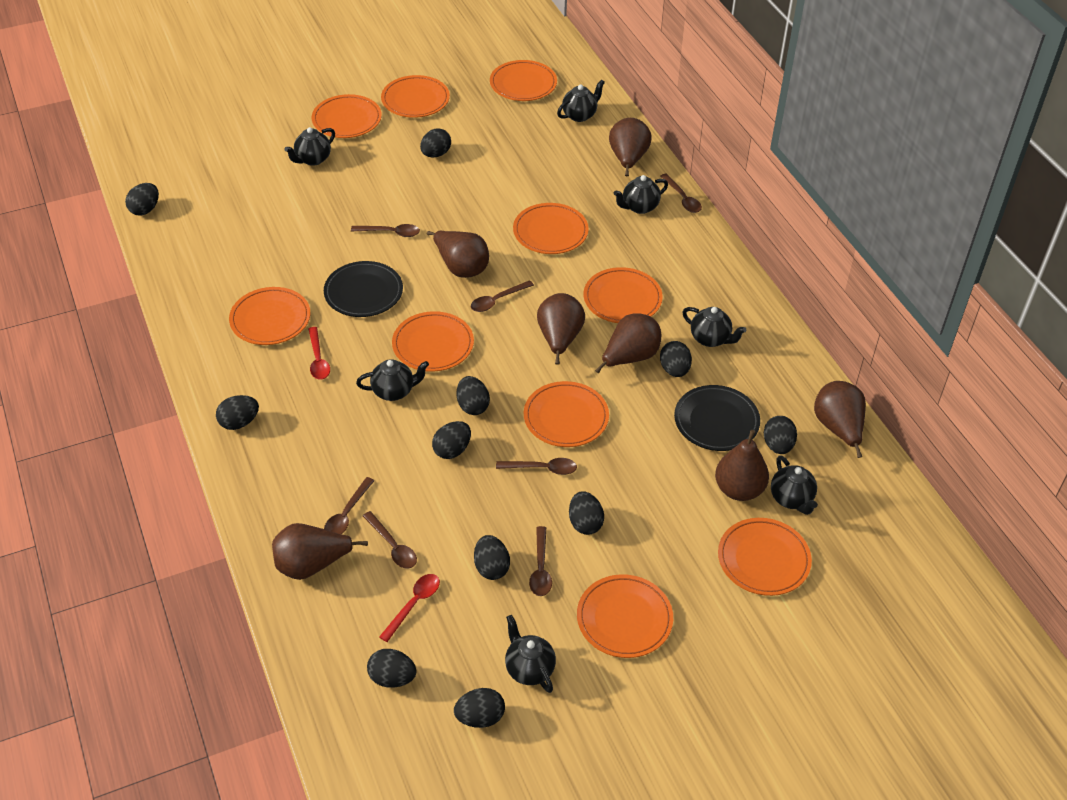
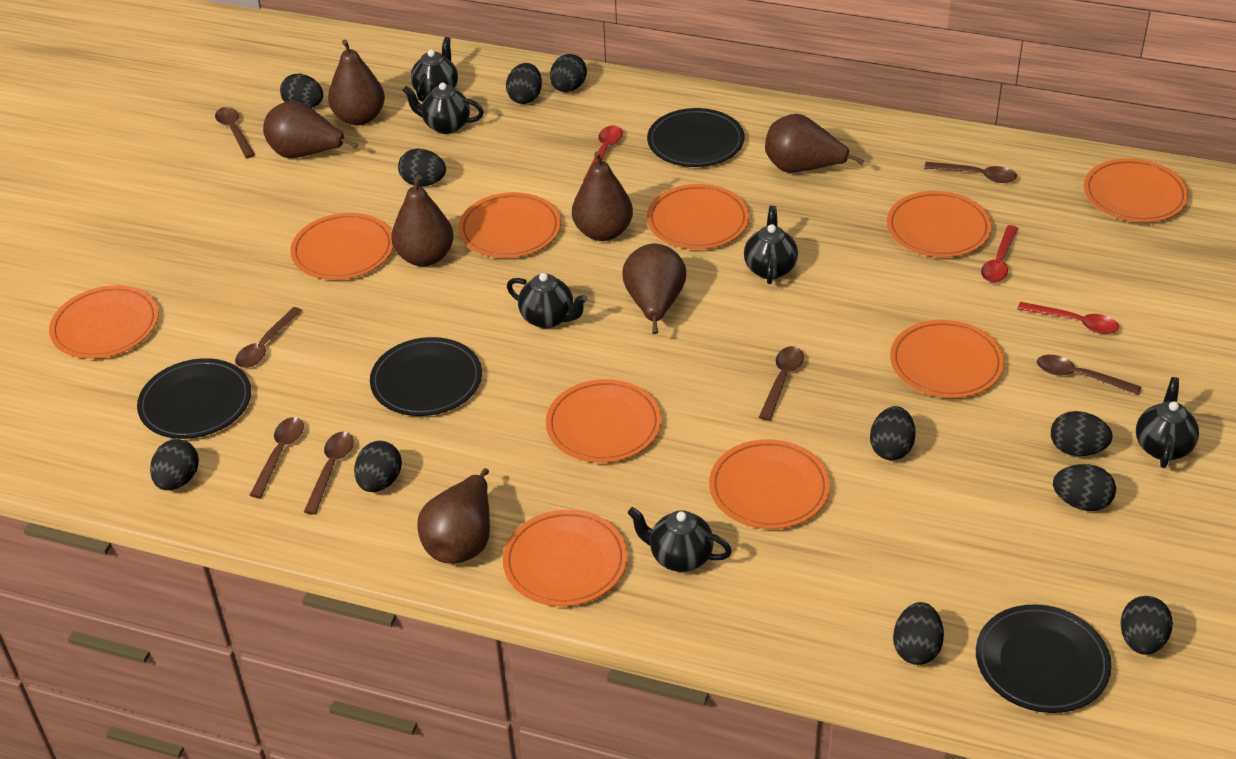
black plate: 2 -> 4
black teapot: 7 -> 6
red spoon: 2 -> 3

